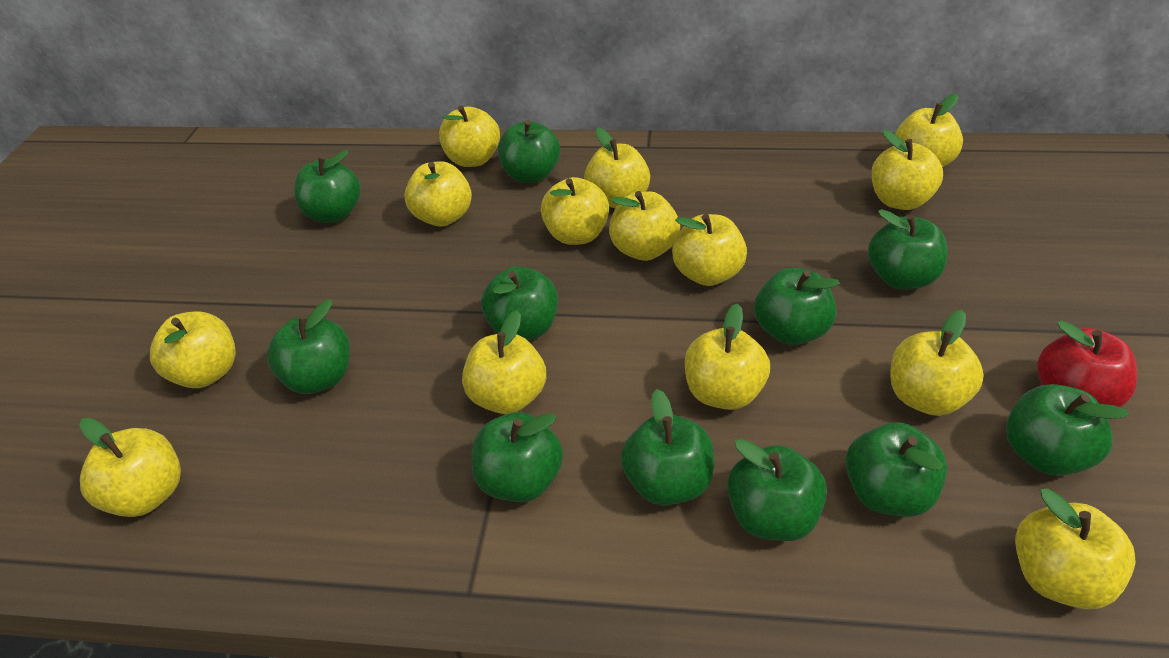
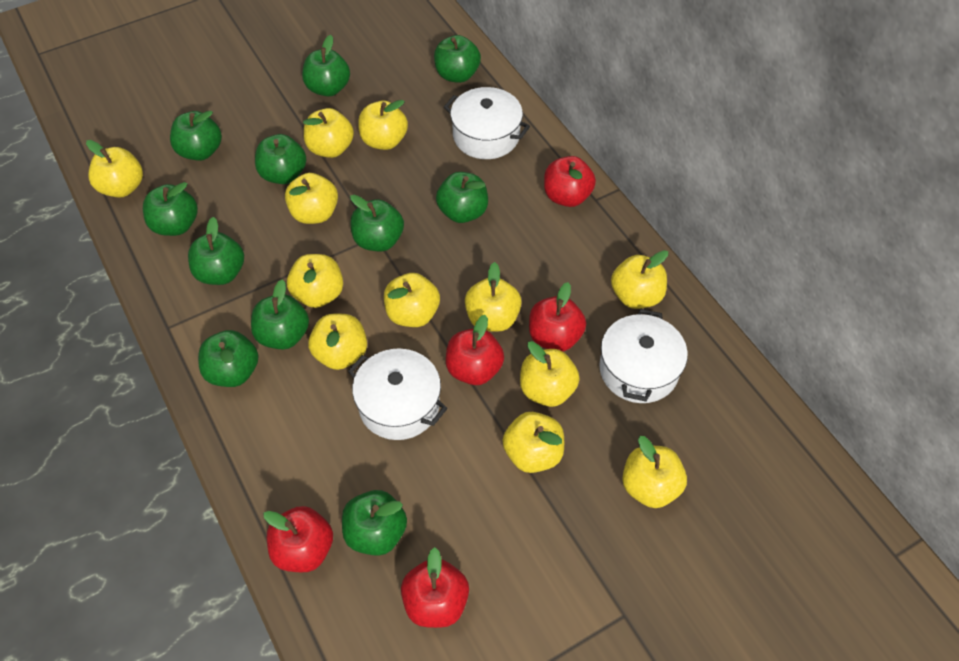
red apple: 1 -> 5
white pot: 0 -> 3
yellow apple: 14 -> 12

